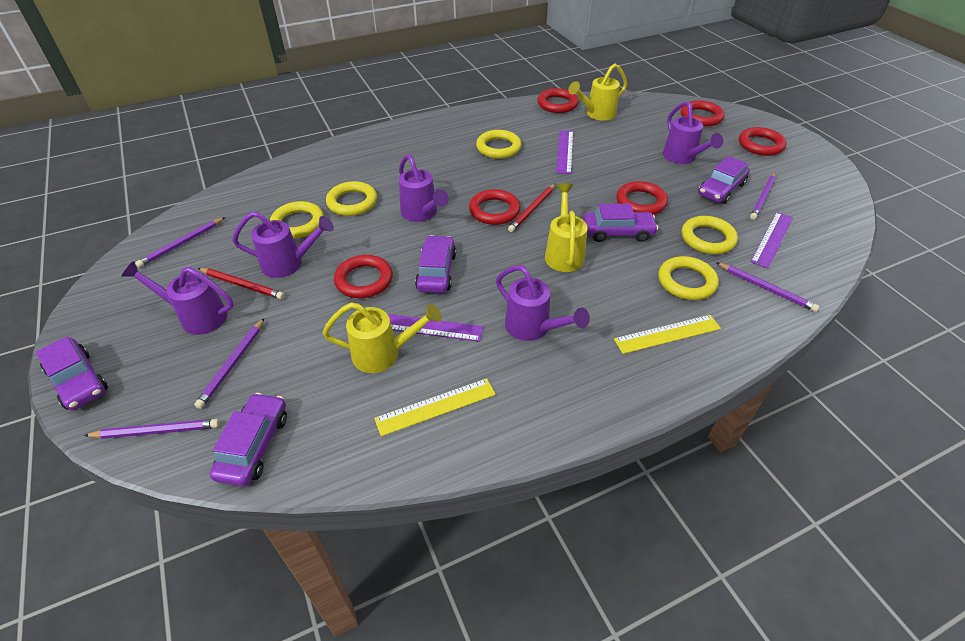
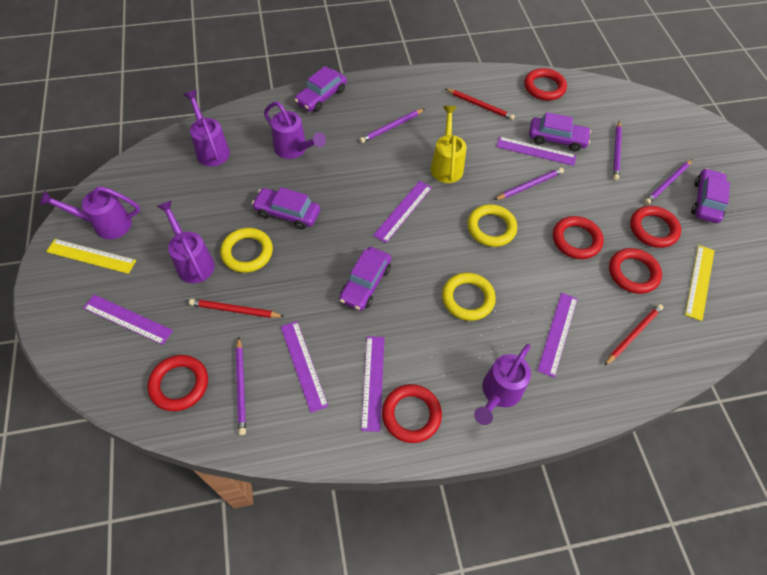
purple ruler: 3 -> 6
red pencil: 2 -> 3
yellow ring: 5 -> 3
yellow watering can: 3 -> 1

